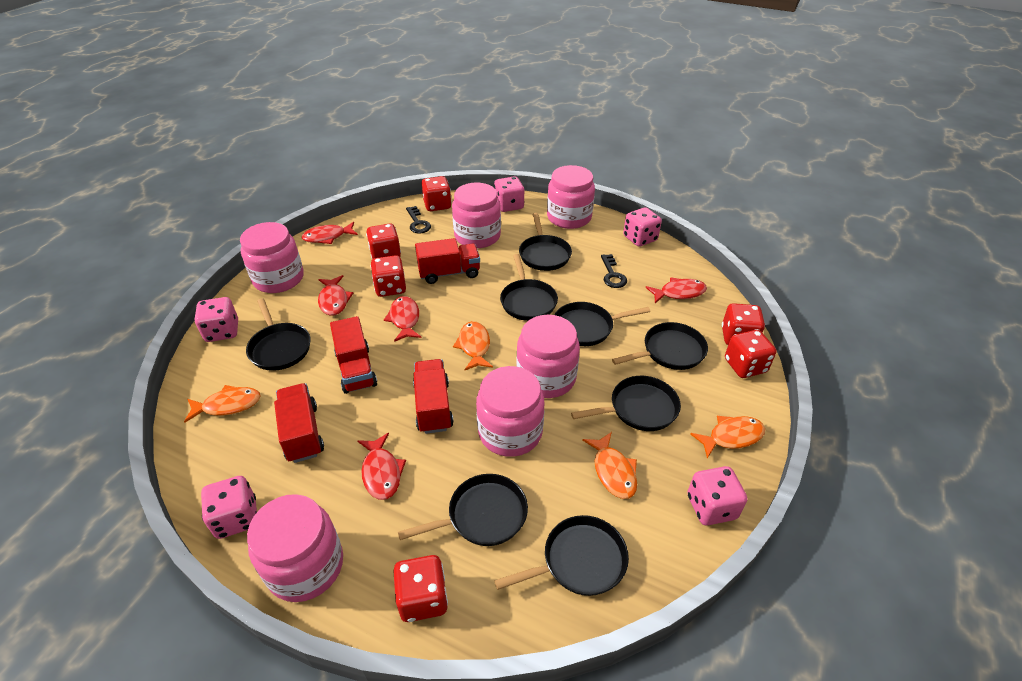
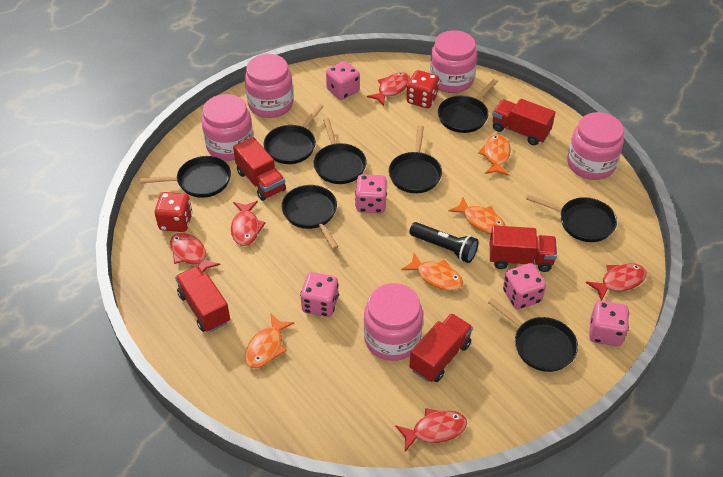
black flashlight: 0 -> 1
black key: 2 -> 0
pink jar: 6 -> 5
red dice: 6 -> 2
red truck: 4 -> 5

